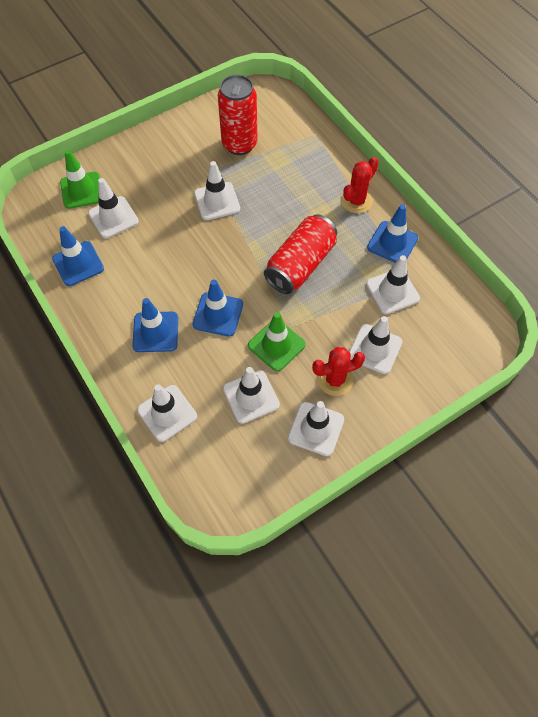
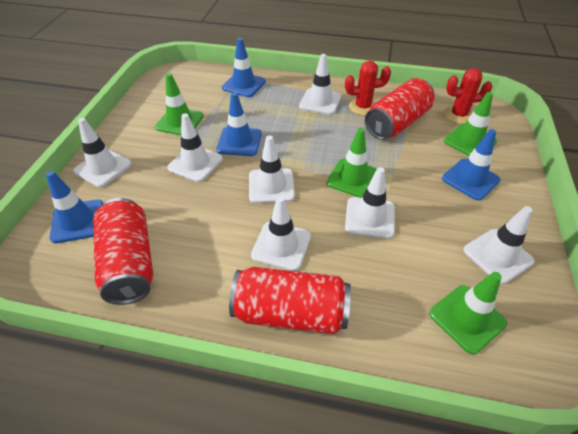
green traffic cone: 2 -> 4
red can: 2 -> 3

